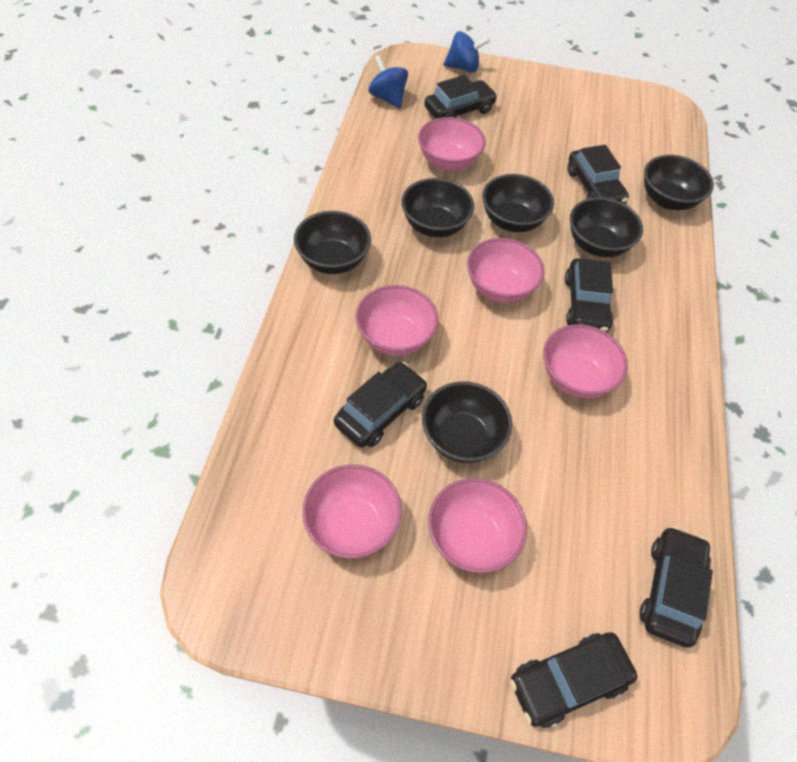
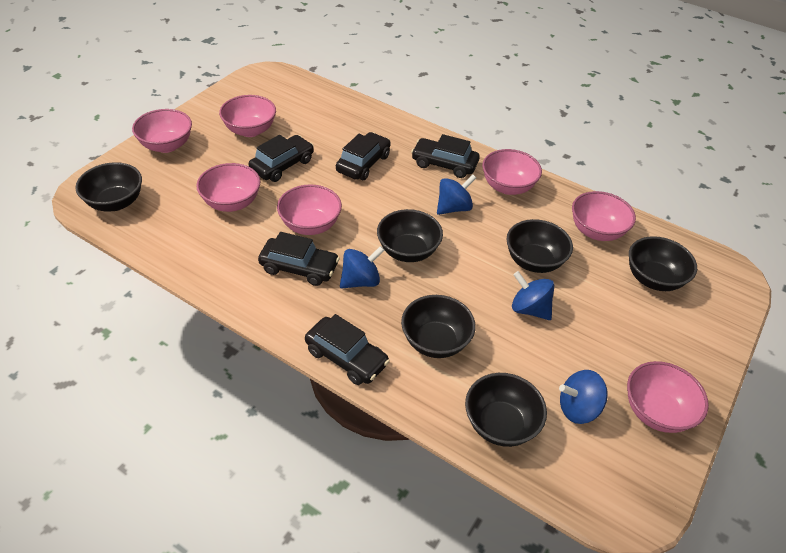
black car: 6 -> 5
blue spinning top: 2 -> 4
pink bowl: 6 -> 7

